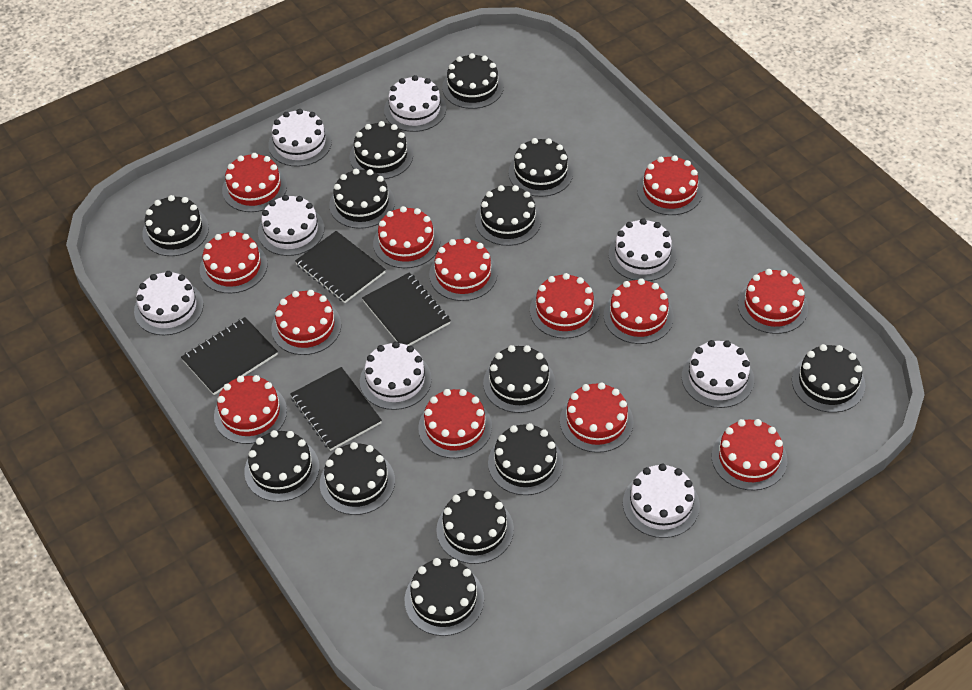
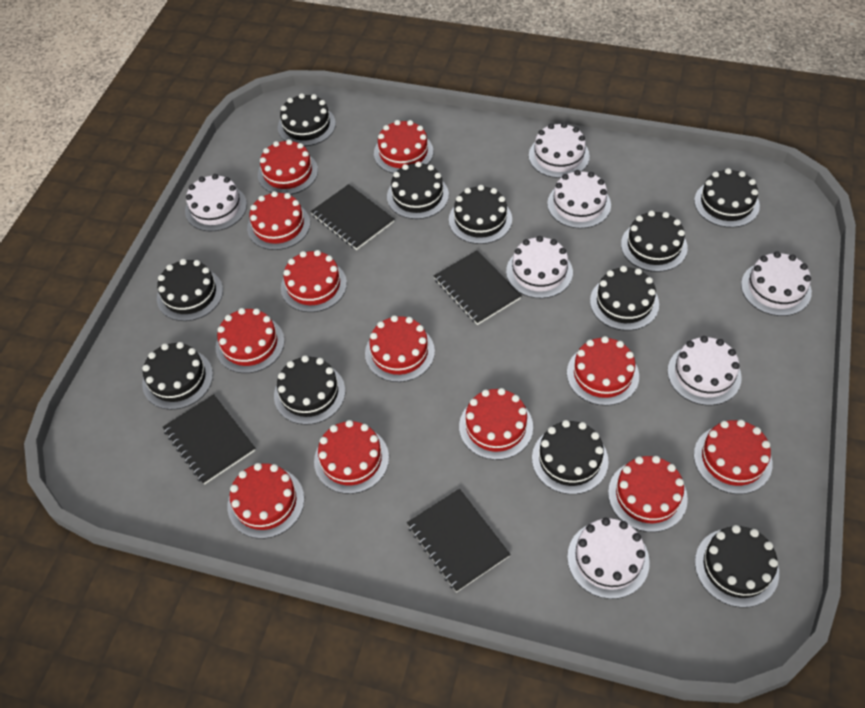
black cake: 13 -> 11
red cake: 13 -> 12
white cake: 8 -> 7

